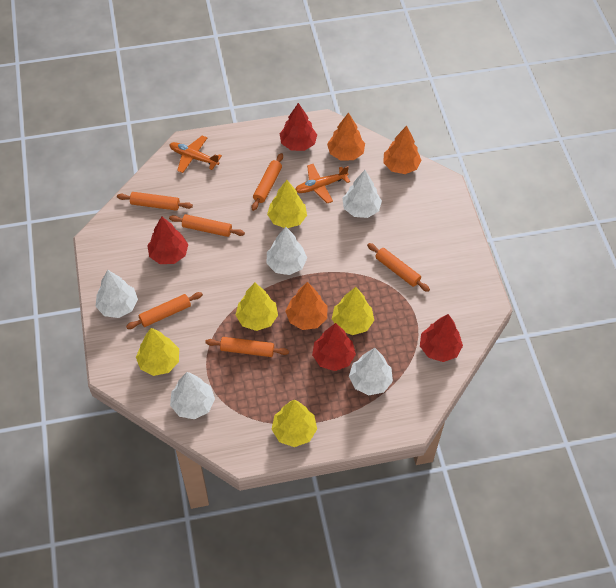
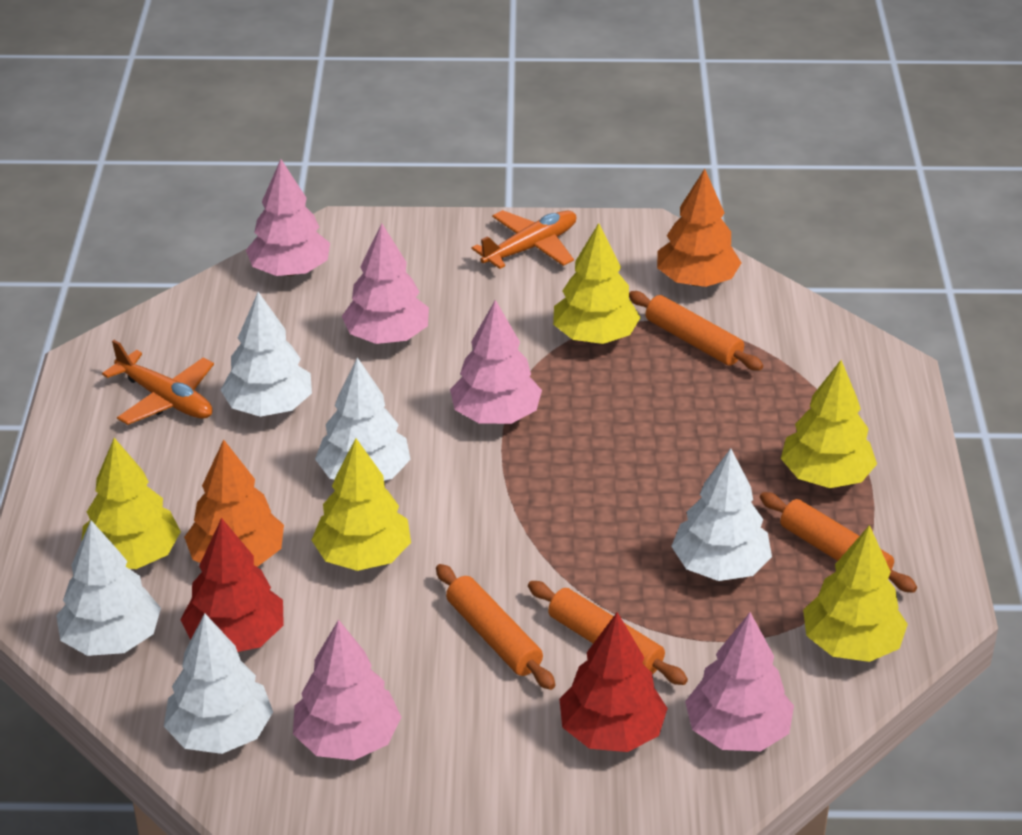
orange rolling pin: 6 -> 4
orange tree: 3 -> 2
pink tree: 0 -> 5
red tree: 4 -> 2

